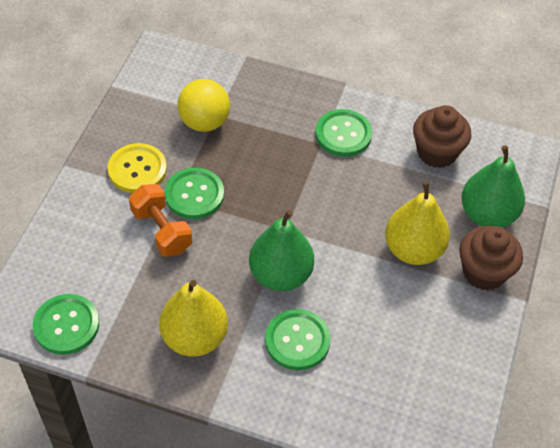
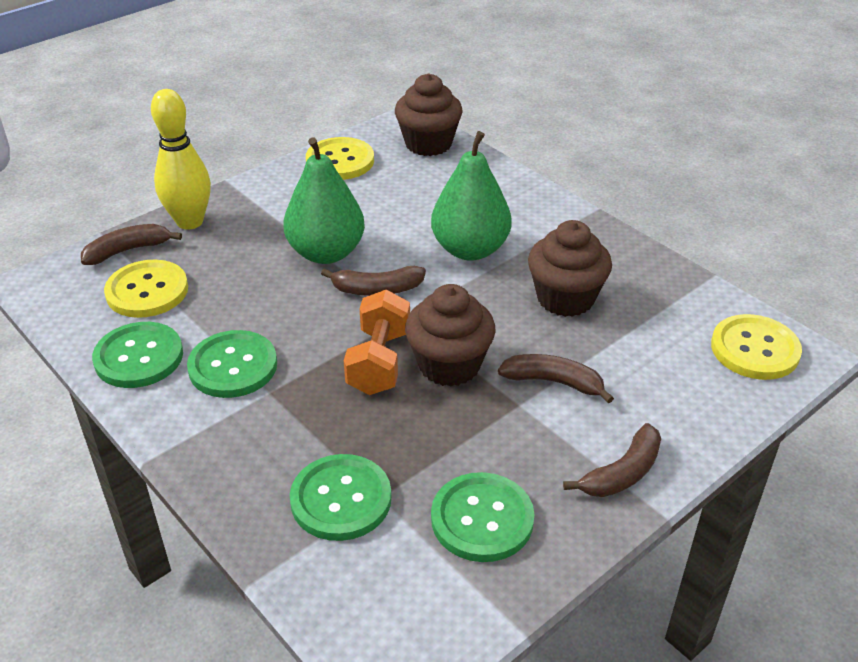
brown banana: 0 -> 4
brown cupcake: 2 -> 3
yellow ball: 1 -> 0
yellow bowling pin: 0 -> 1
yellow button: 1 -> 3
yellow pear: 2 -> 0

